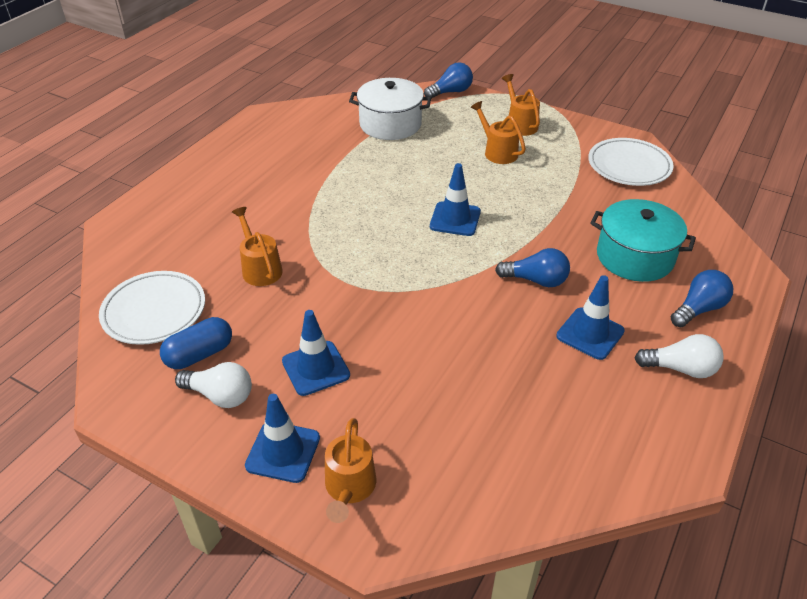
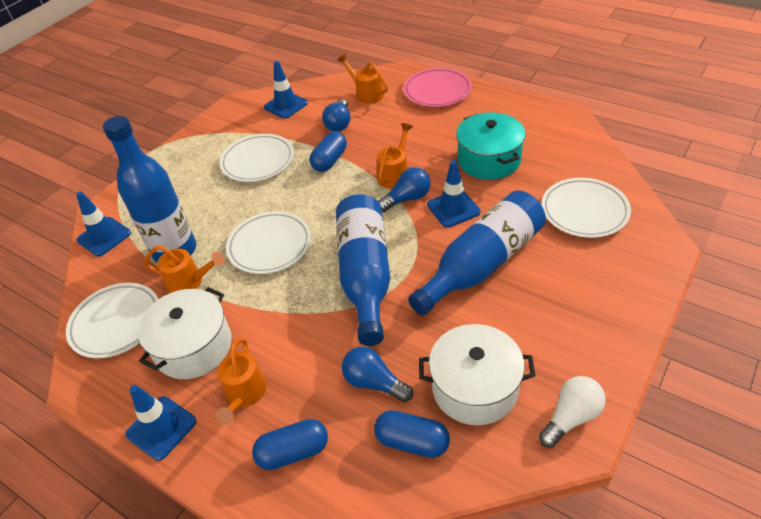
blue bottle: 0 -> 3
blue capsule: 1 -> 3
pink plate: 0 -> 1
white light bulb: 2 -> 1
white plate: 2 -> 4
white pot: 1 -> 2

